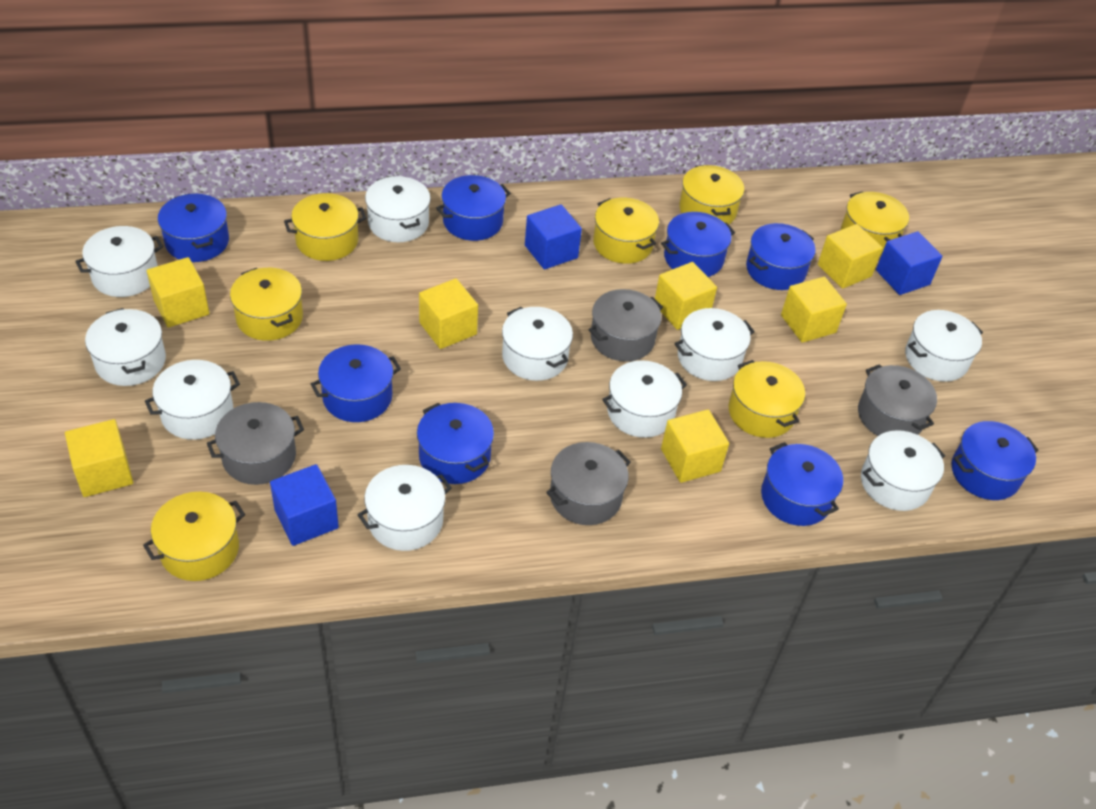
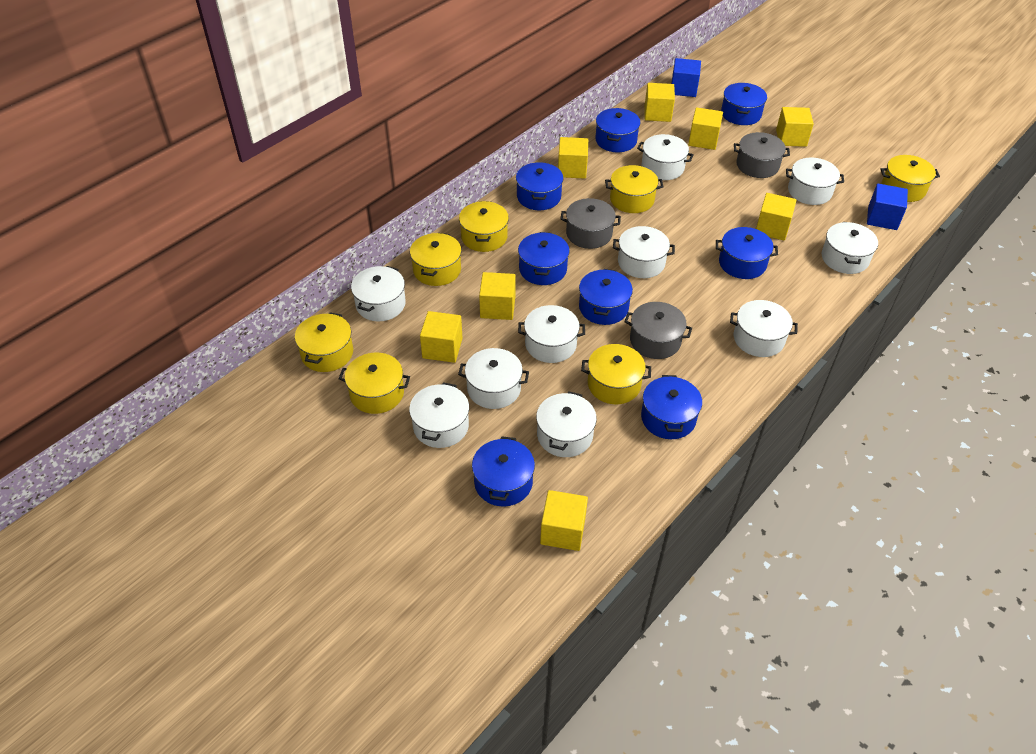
blue cube: 3 -> 2
grey pot: 4 -> 3
yellow cube: 7 -> 8

